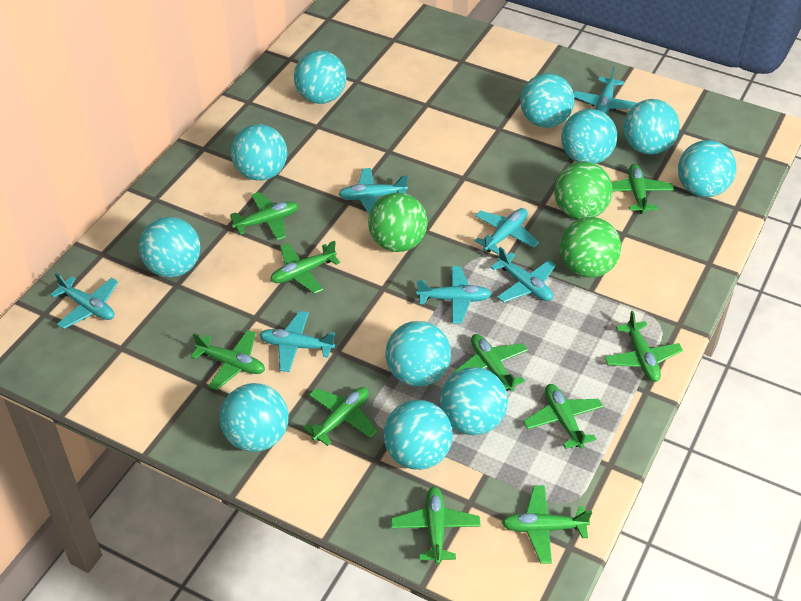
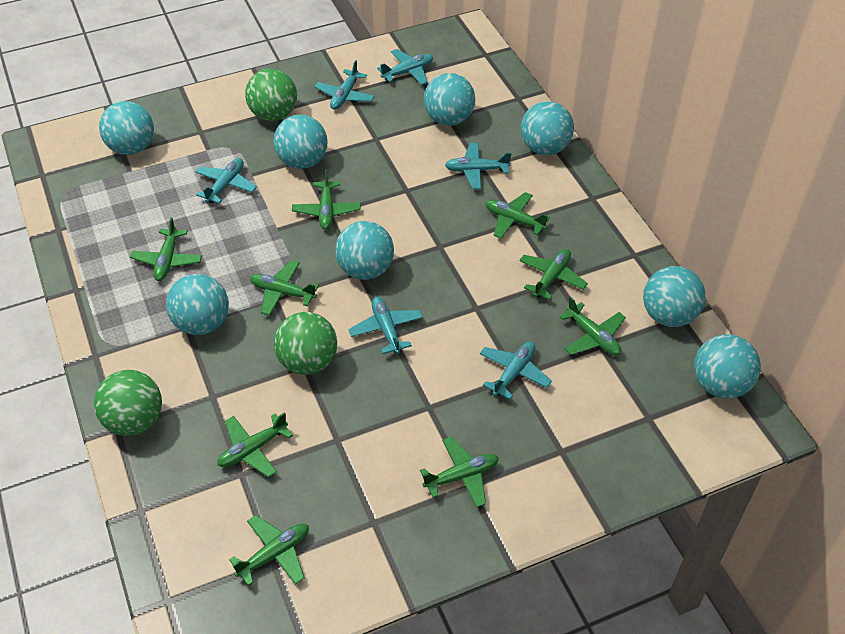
green plane: 10 -> 9
turquoise ball: 11 -> 8
turquoise plane: 7 -> 6

